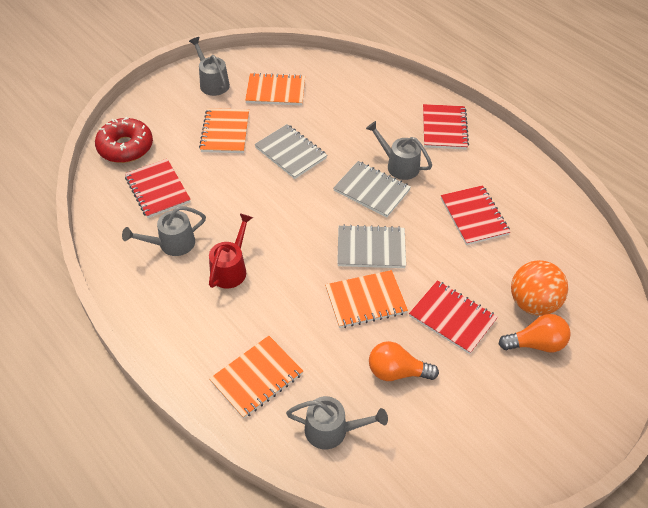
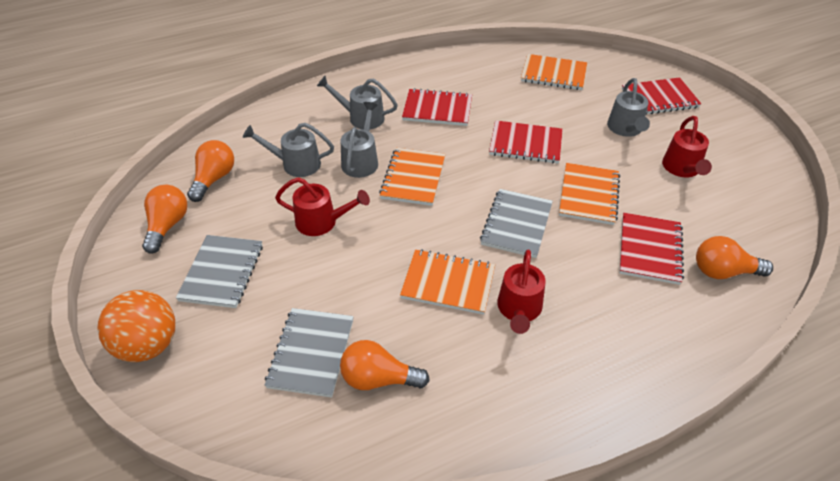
orange light bulb: 2 -> 4
red donut: 1 -> 0
red watering can: 1 -> 3

